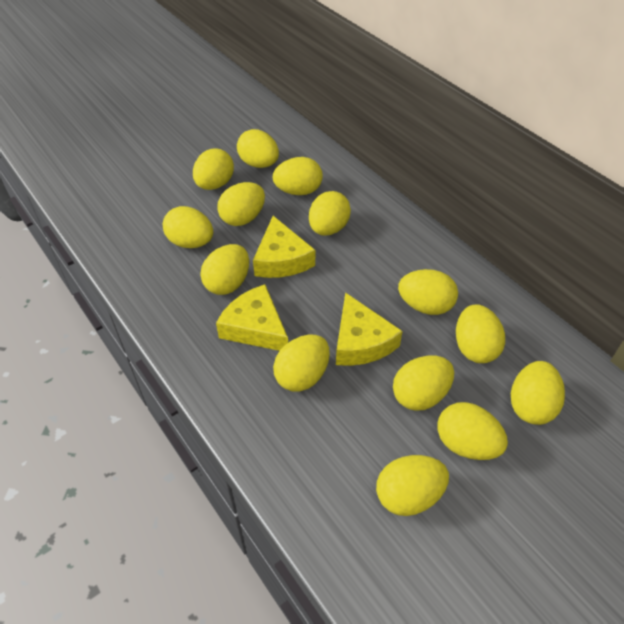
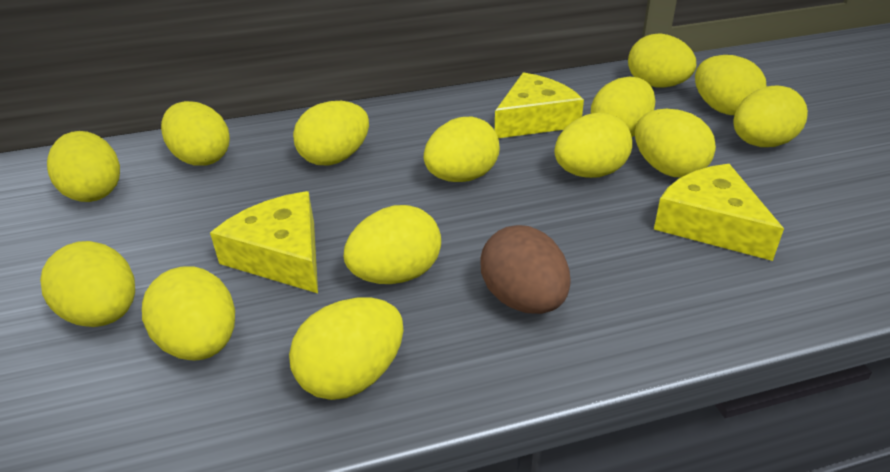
brown egg: 0 -> 1

